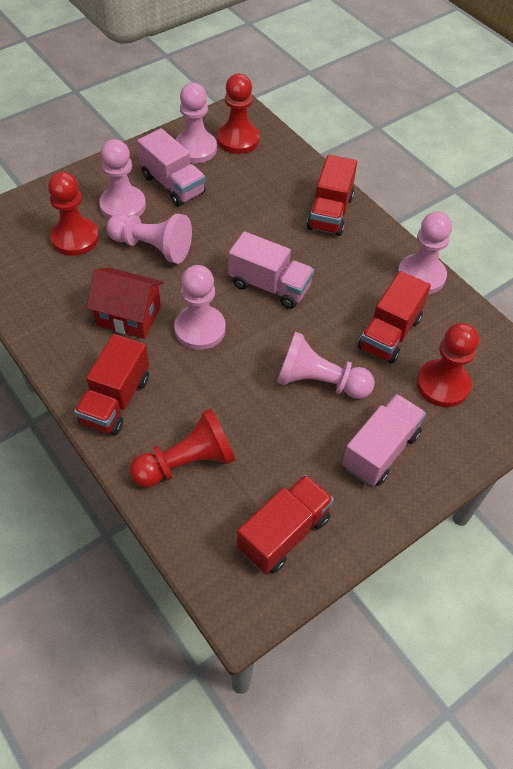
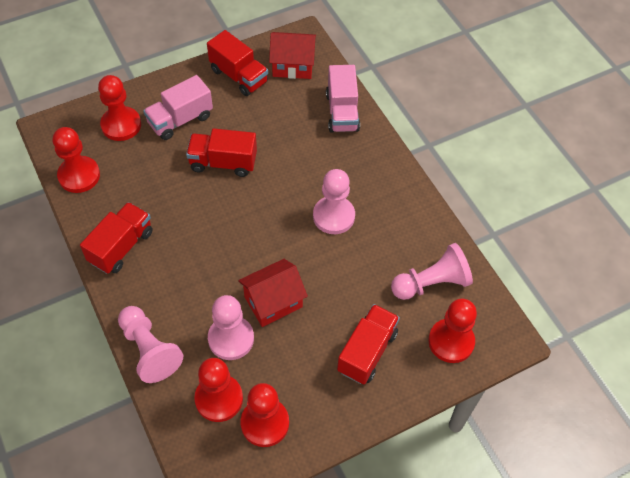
pink pawn: 6 -> 4
pink truck: 3 -> 2
red house: 1 -> 2
red pawn: 4 -> 5

